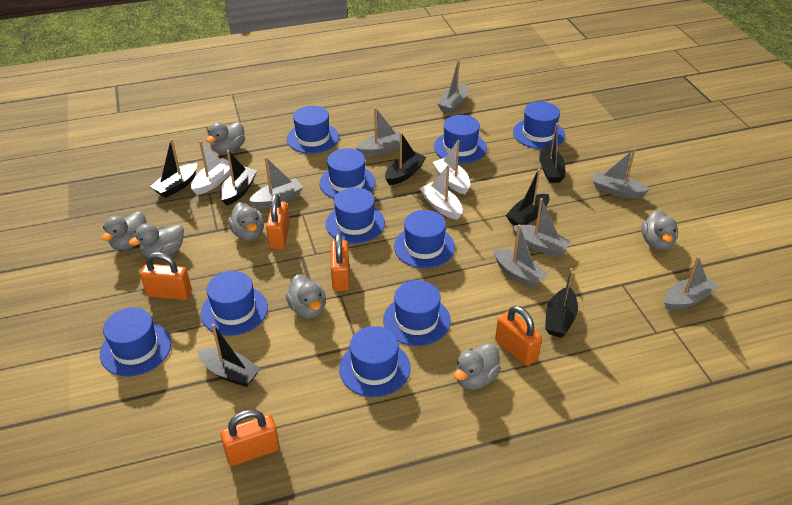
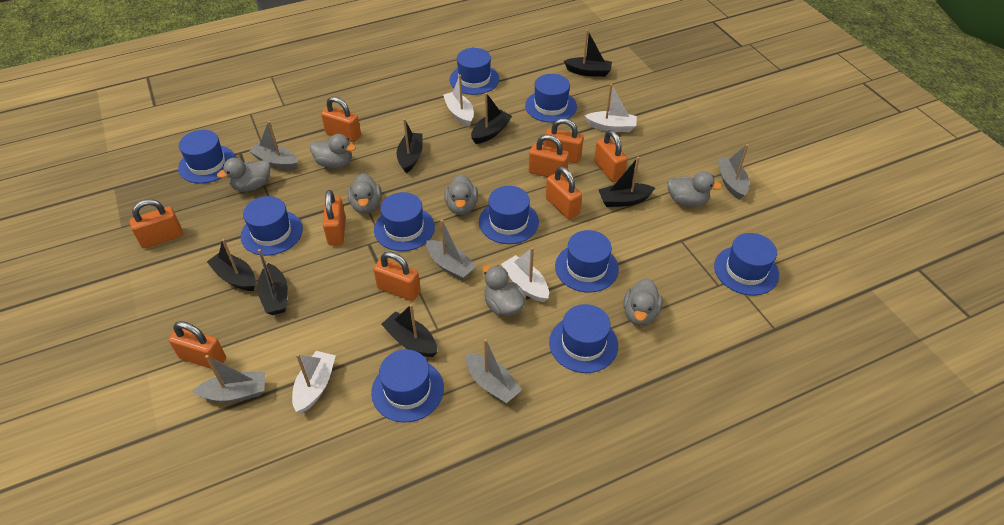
grey boat: 7 -> 5
orange padlock: 5 -> 9
white boat: 3 -> 4

